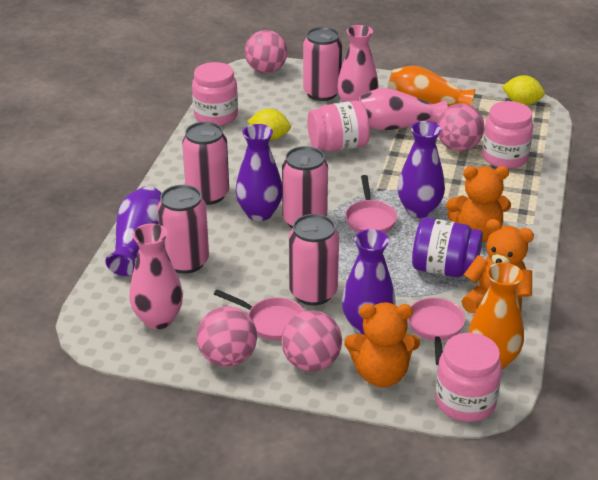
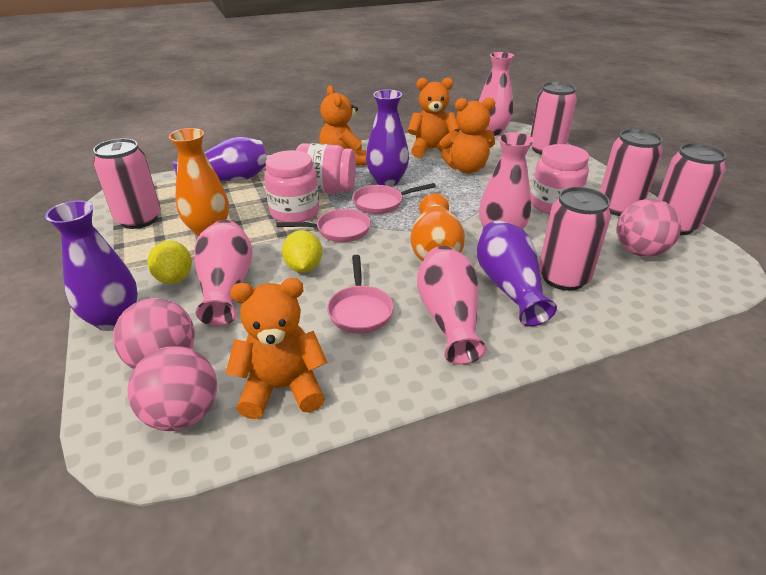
orange teddy bear: 3 -> 4
pink ball: 4 -> 3
pink jar: 4 -> 3
pink vase: 3 -> 4
purple jar: 1 -> 0

